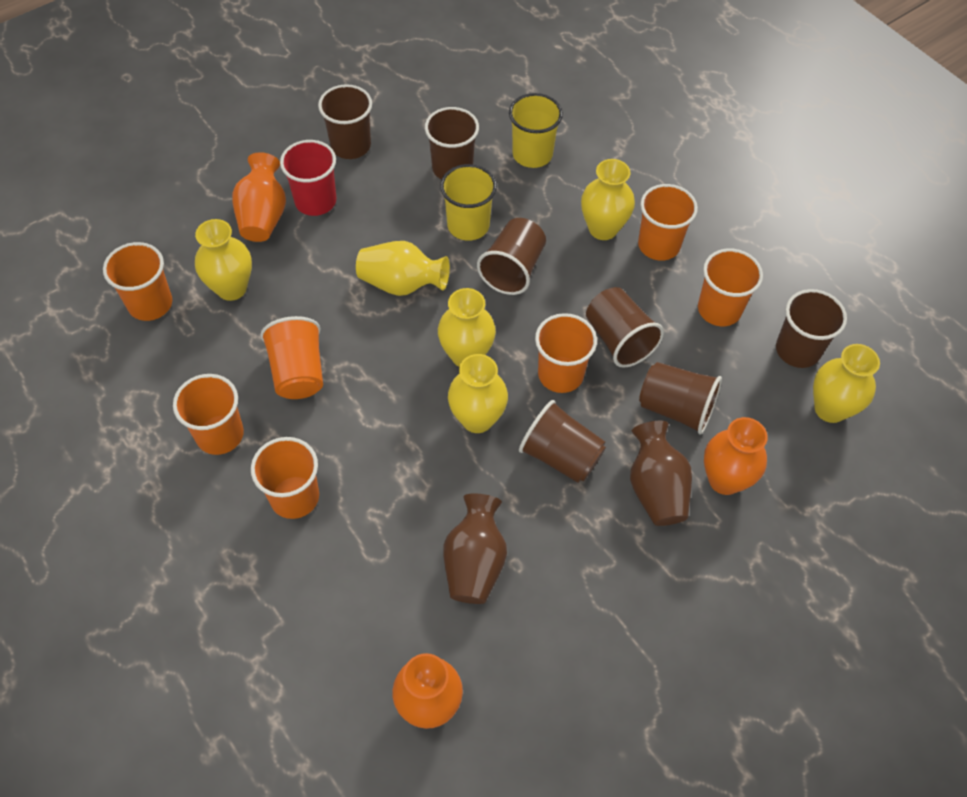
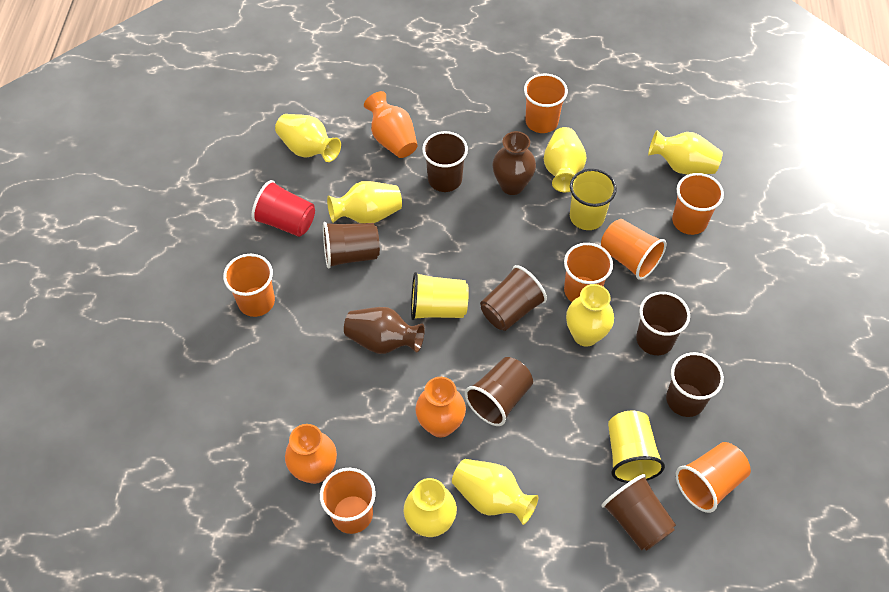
yellow cup: 2 -> 3
yellow vase: 6 -> 7

